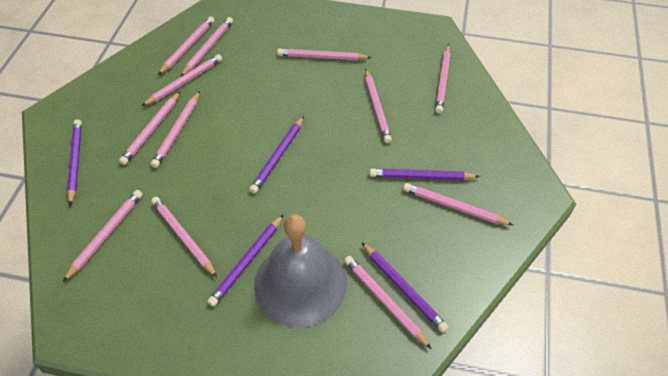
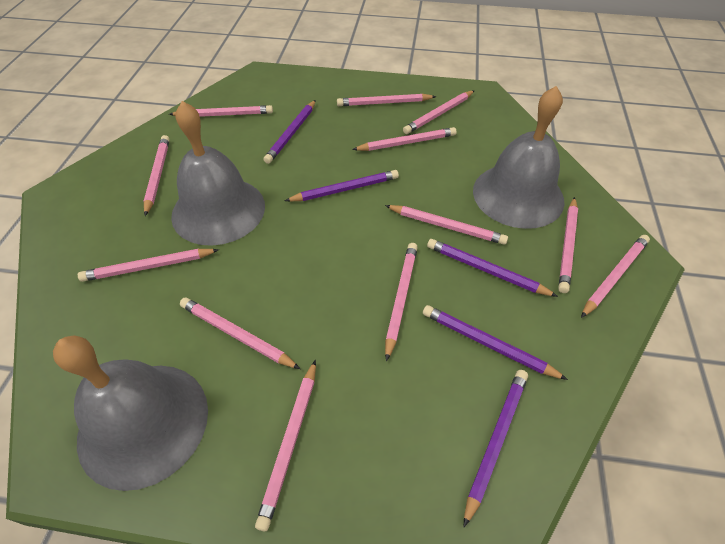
grey bell: 1 -> 3

